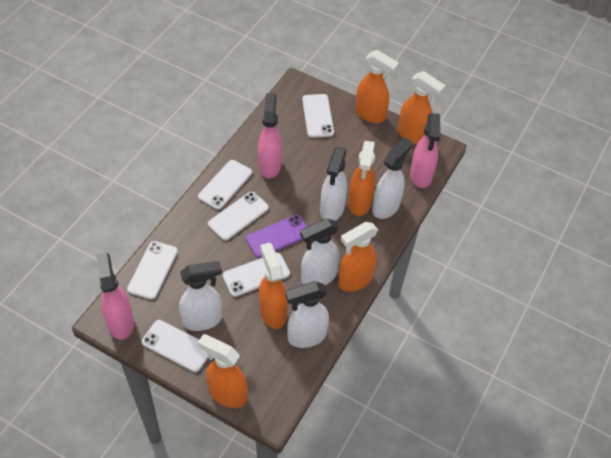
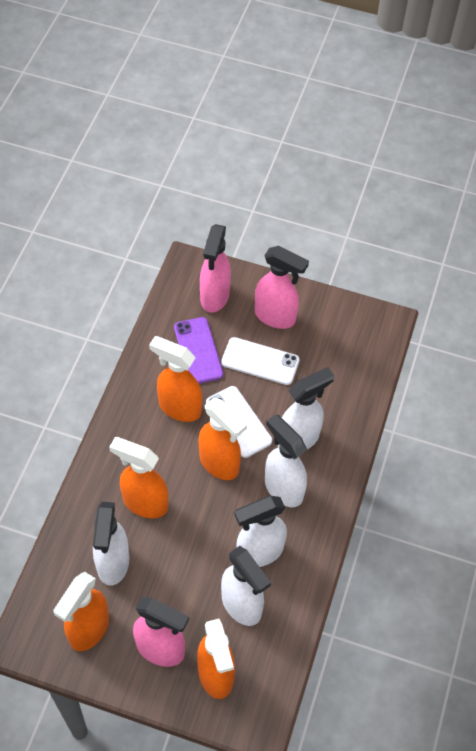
orange spray bottle: 6 -> 5
white phone: 6 -> 2

